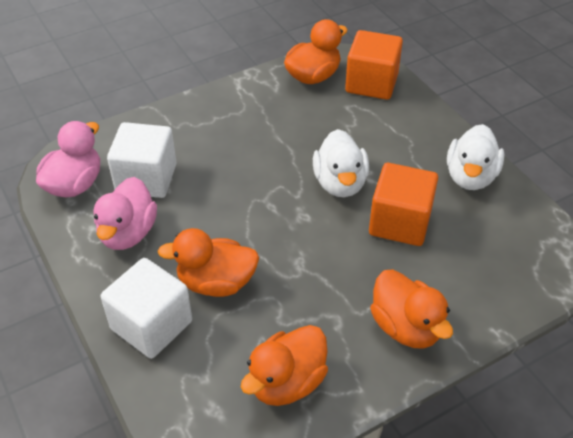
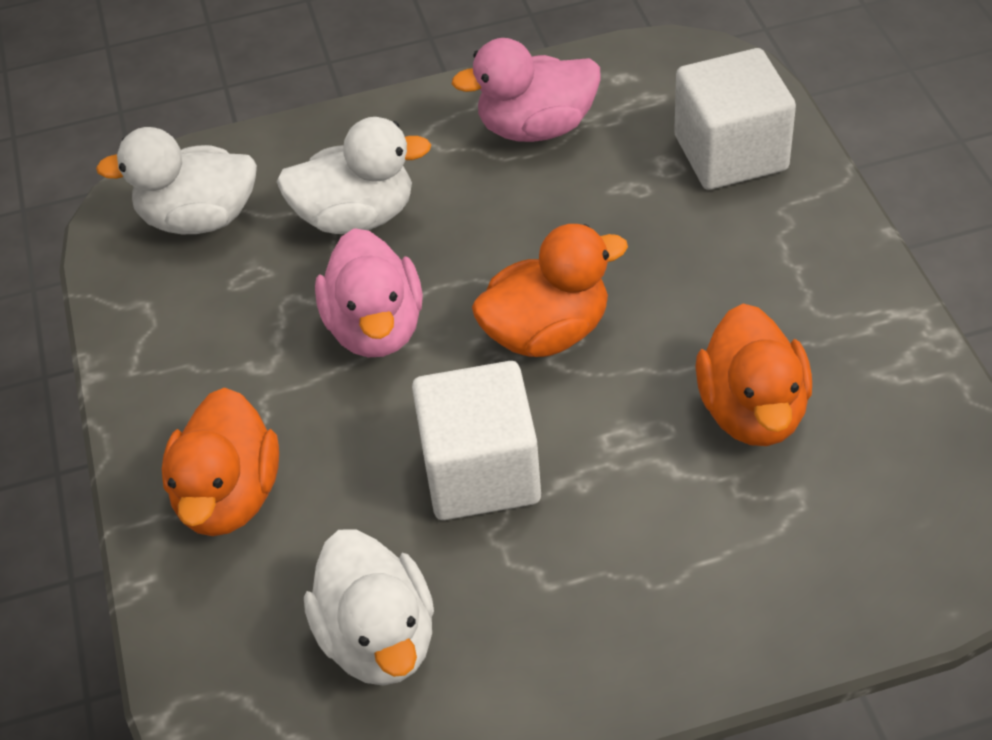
orange cube: 2 -> 0
orange duck: 4 -> 3
white duck: 2 -> 3

